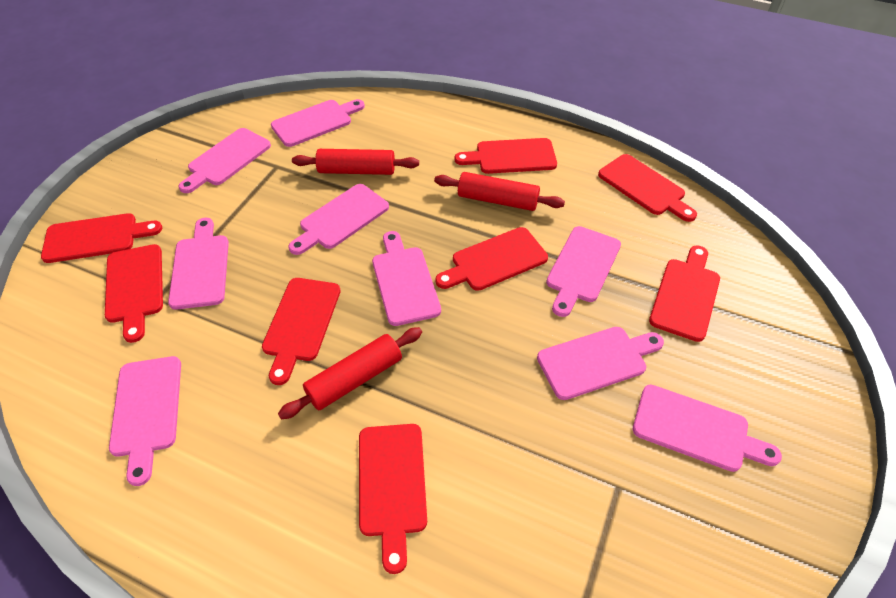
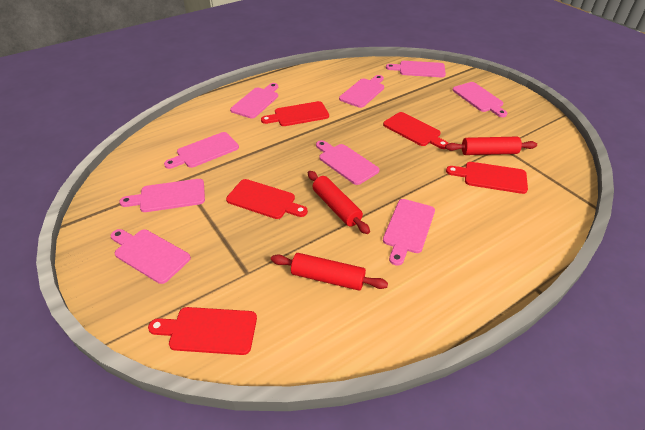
red cutting board: 8 -> 5

